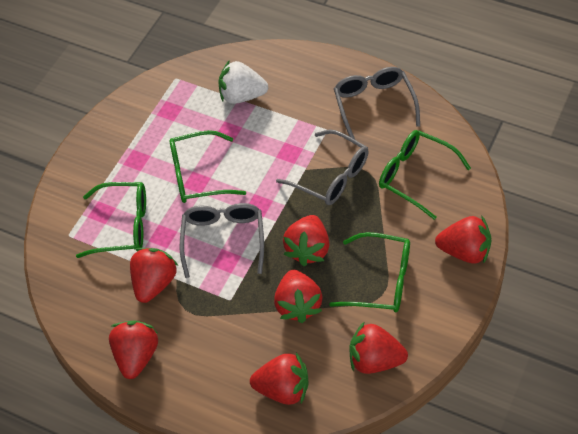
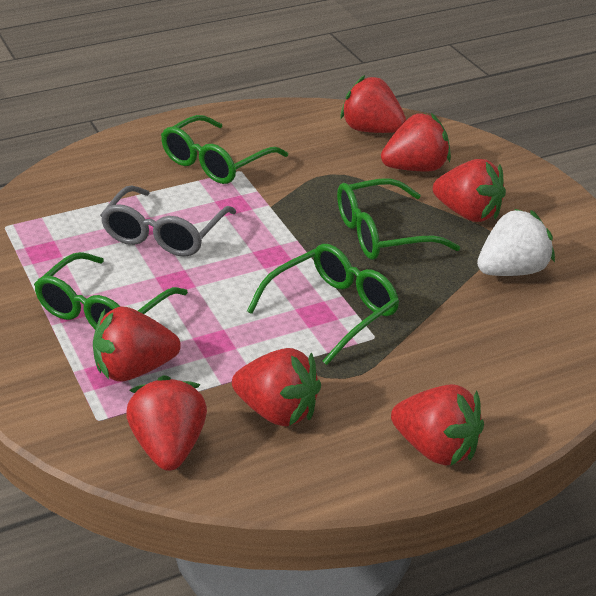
grey glasses: 3 -> 1

